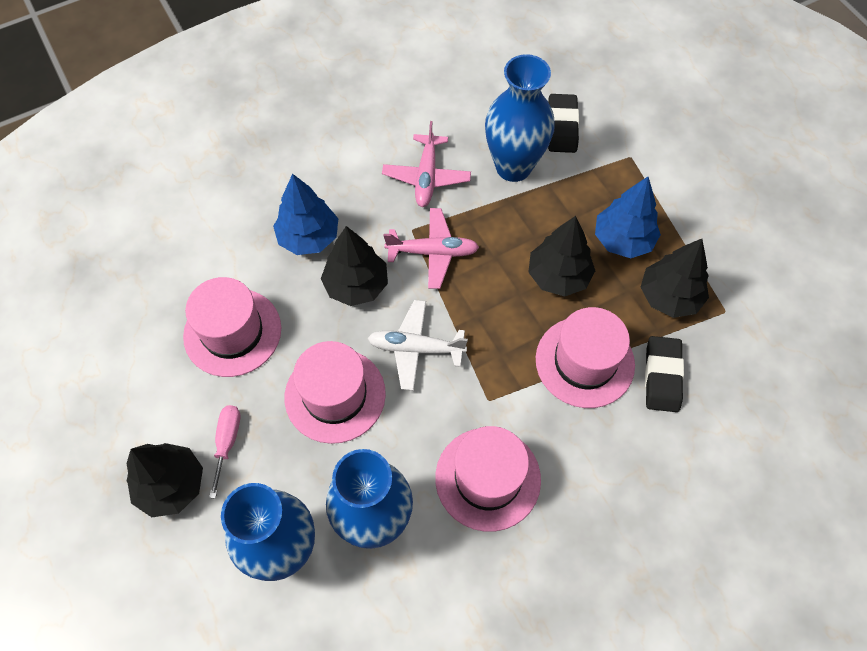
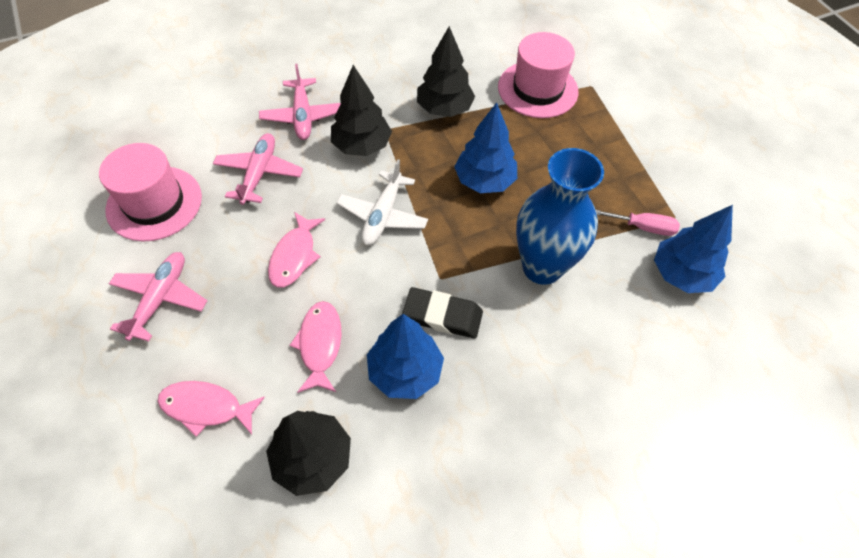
black eraser: 2 -> 1
black tree: 4 -> 3
blue tree: 2 -> 3
blue vase: 3 -> 1
pink fish: 0 -> 3
pink hat: 4 -> 2
pink plane: 2 -> 3

